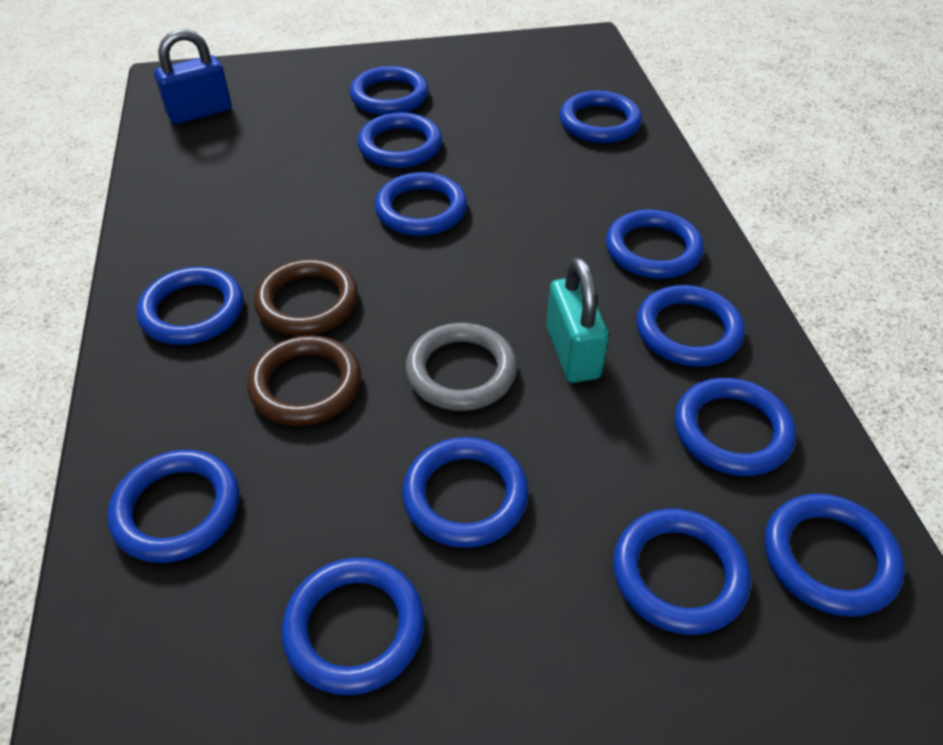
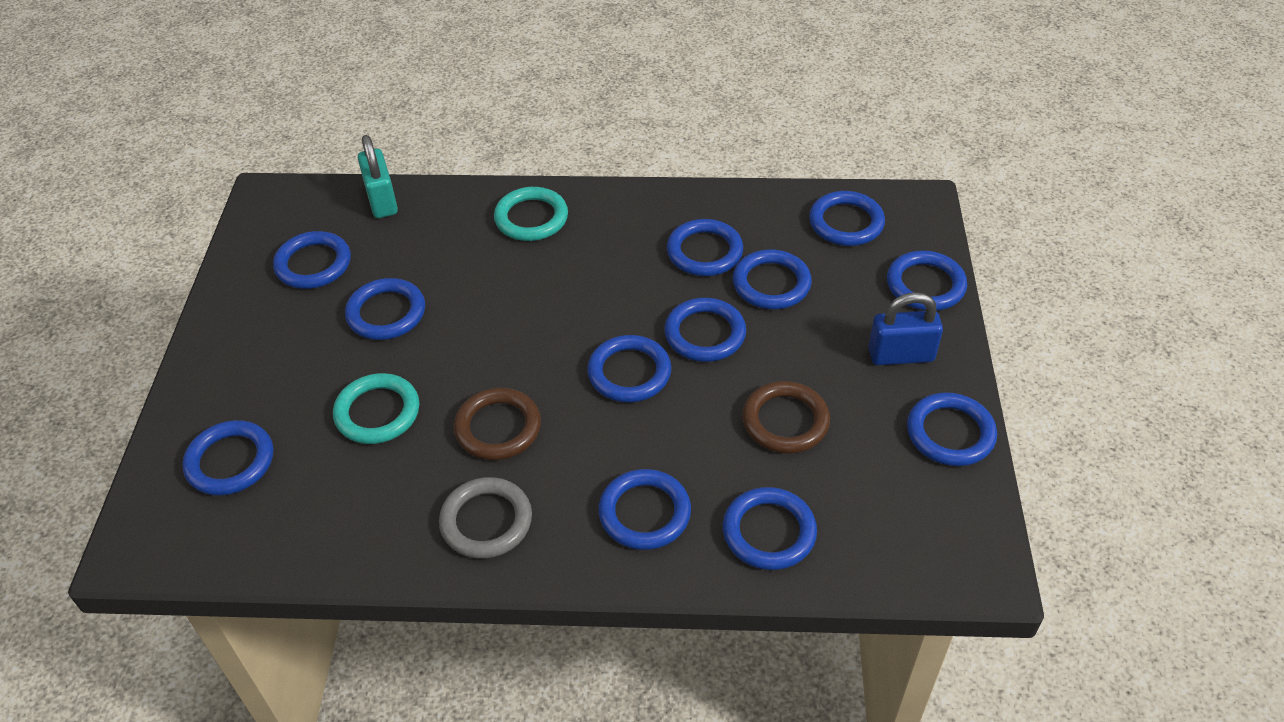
blue ring: 13 -> 12
turquoise ring: 0 -> 2

